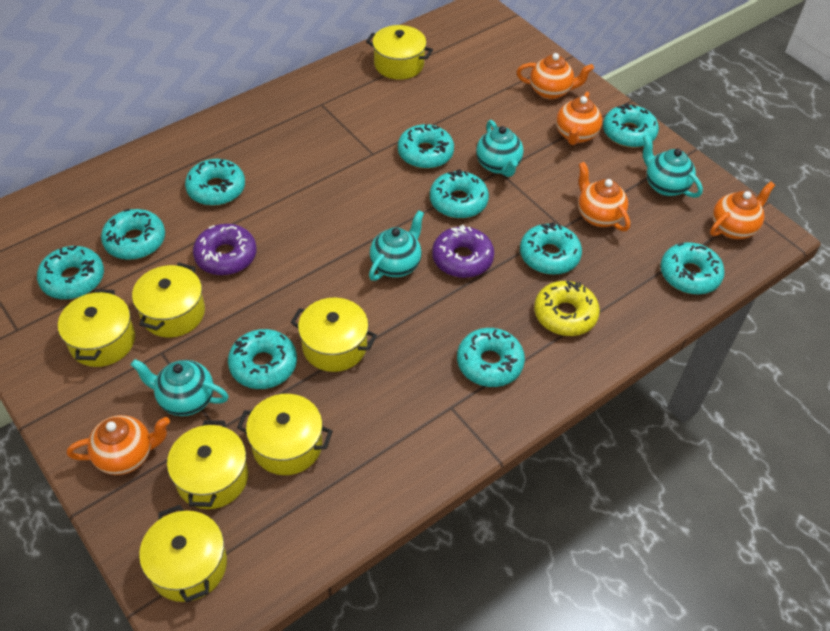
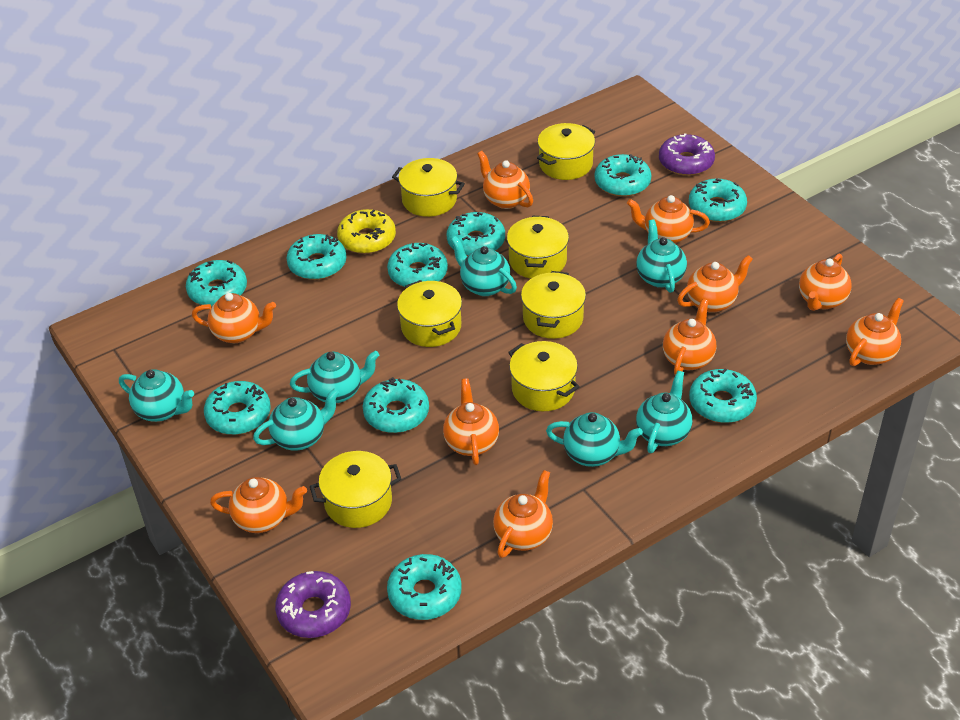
orange teapot: 5 -> 10
turquoise teapot: 4 -> 7

